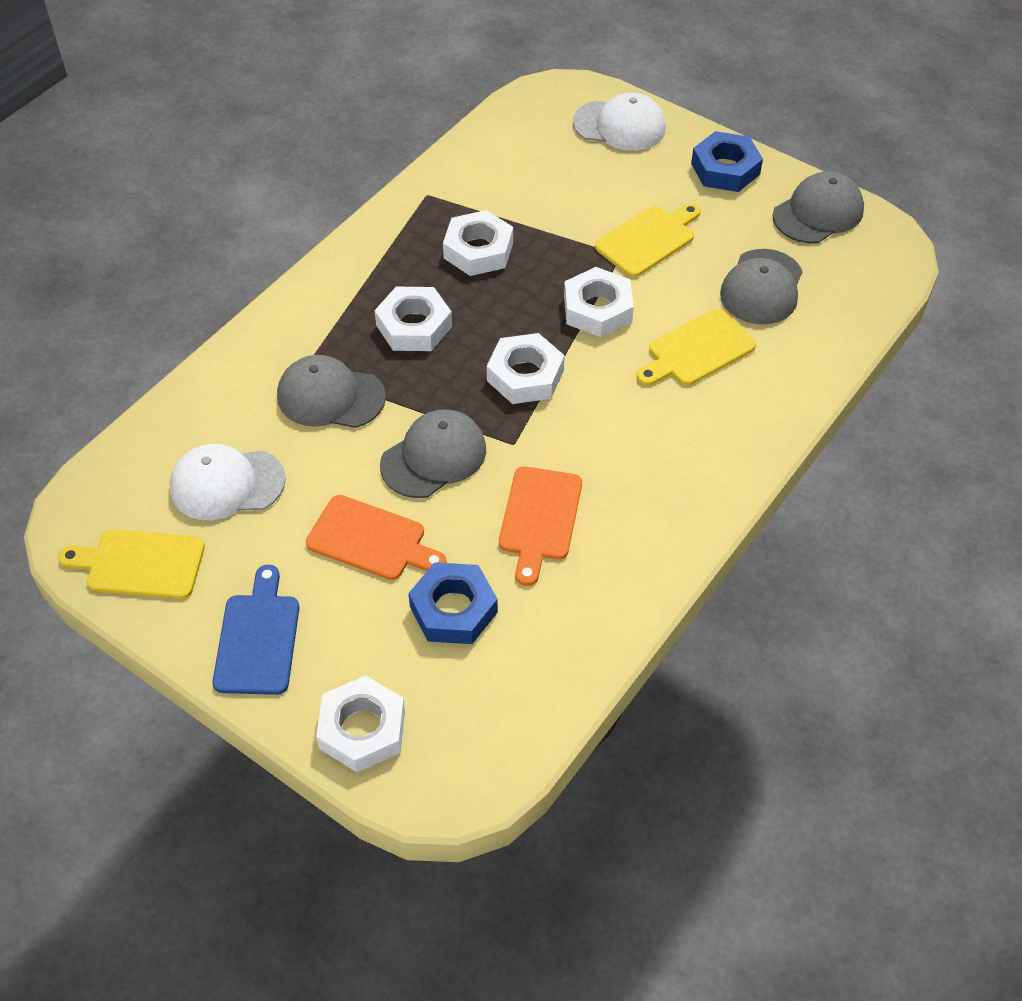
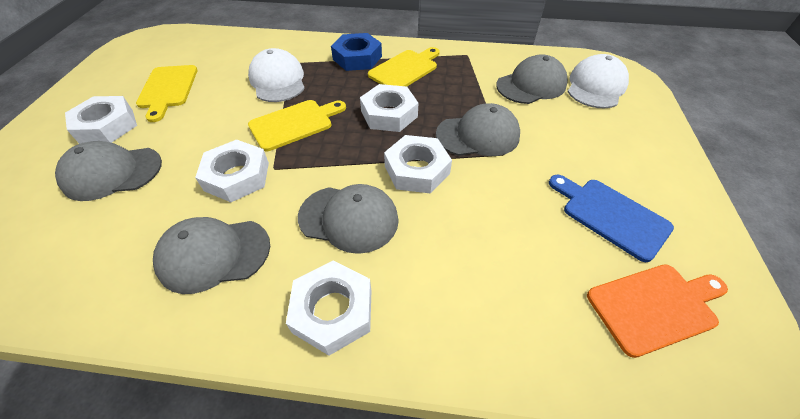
blue nut: 2 -> 1
grey cap: 4 -> 5
orange cutting board: 2 -> 1

